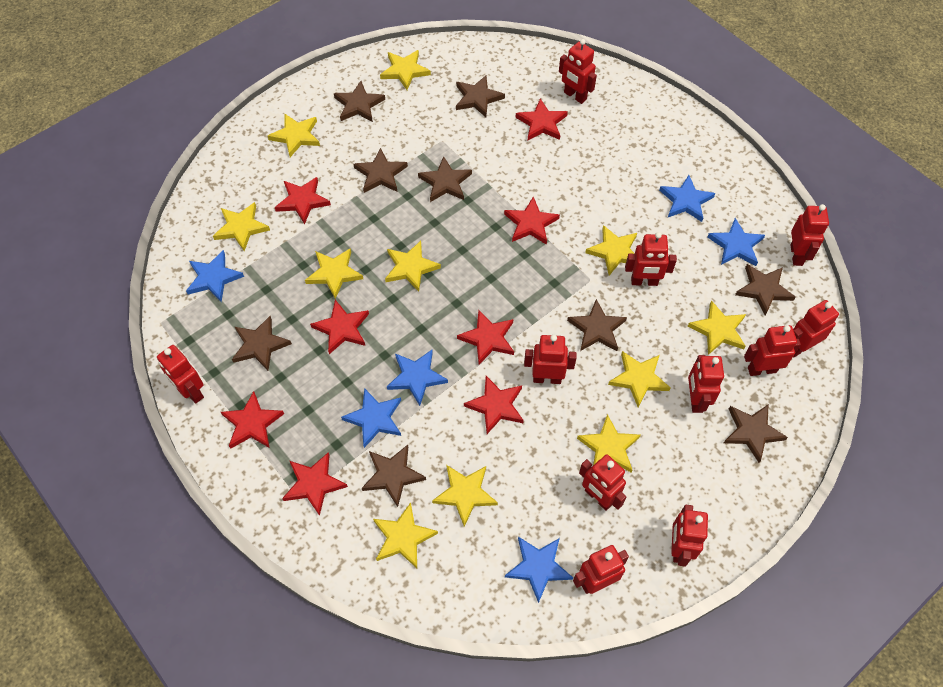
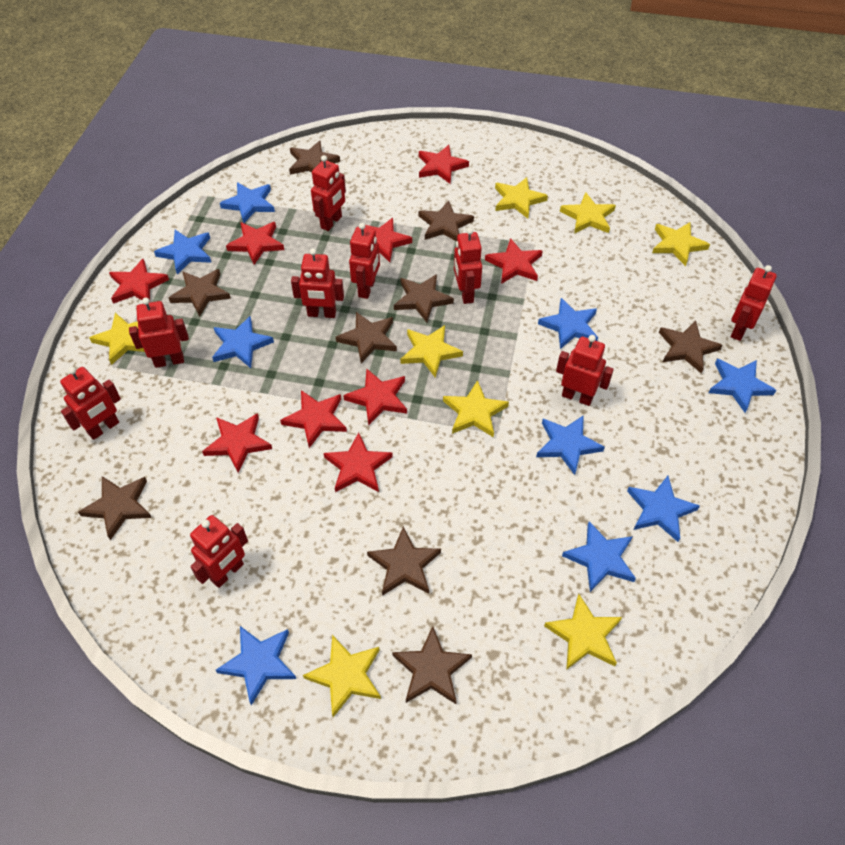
blue star: 6 -> 9
red robot: 11 -> 9
red star: 8 -> 9
yellow star: 11 -> 8

